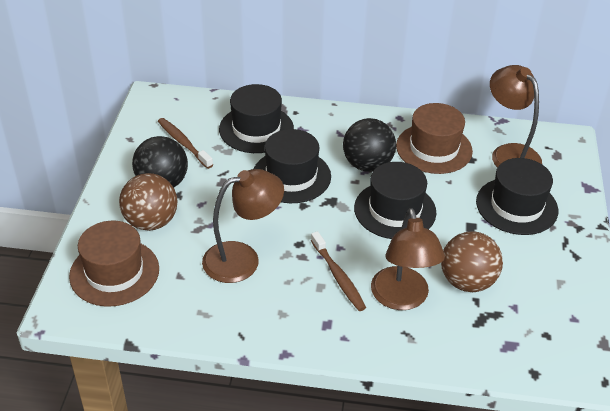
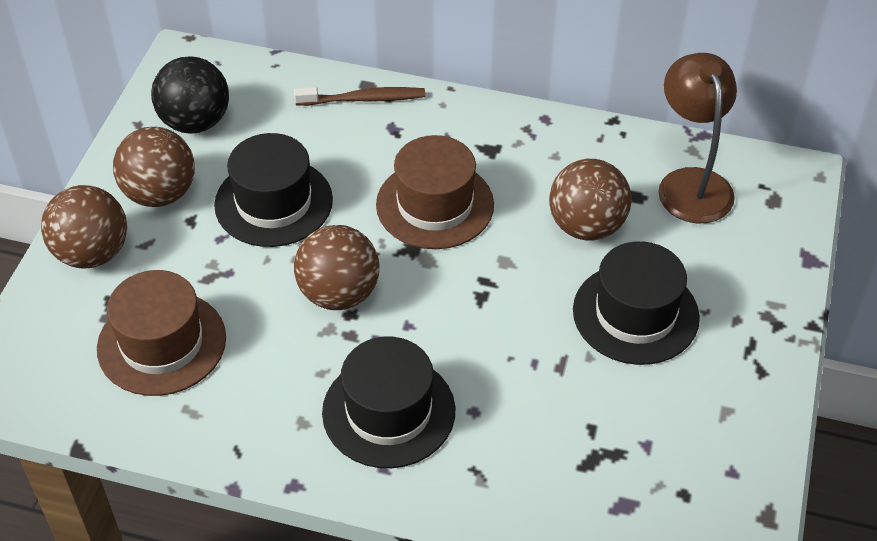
black ball: 2 -> 1
black hat: 4 -> 3
brown ball: 2 -> 4
brown lamp: 3 -> 1
brown toothbrush: 2 -> 1

